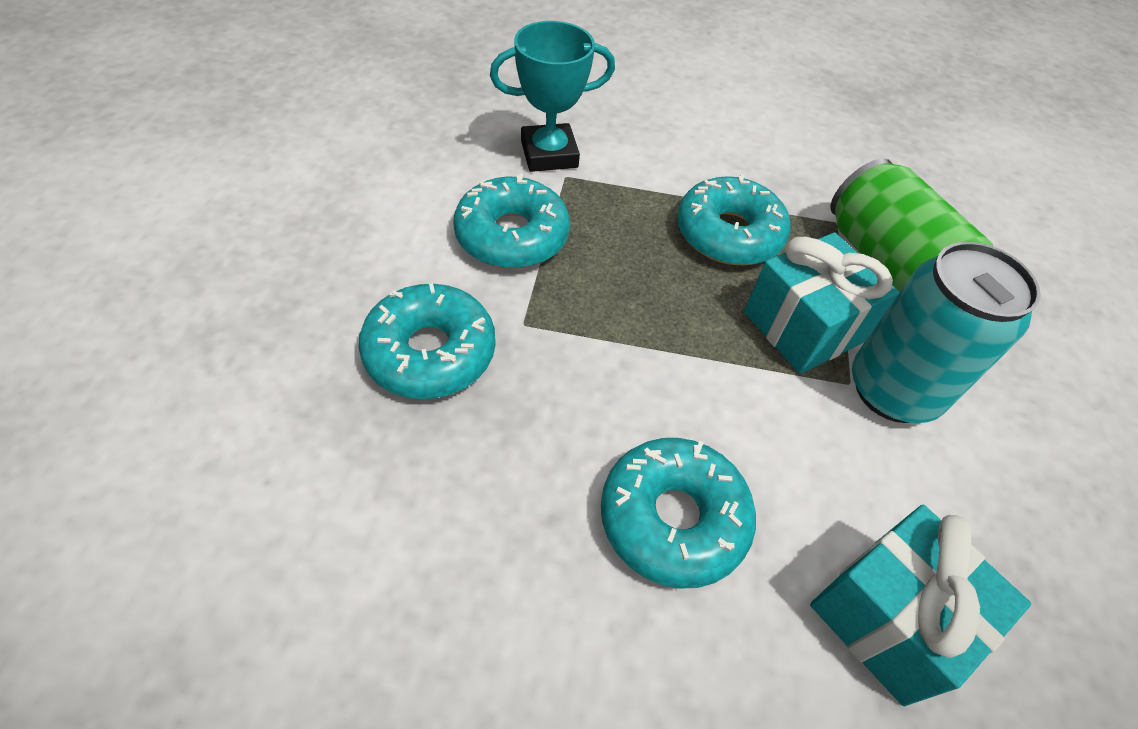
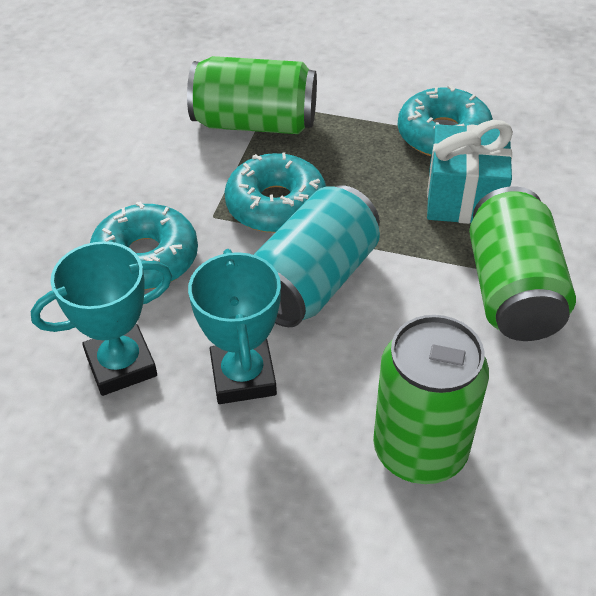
green can: 1 -> 3
turquoise donut: 4 -> 3
turquoise gift: 2 -> 1
turquoise trophy: 1 -> 2

